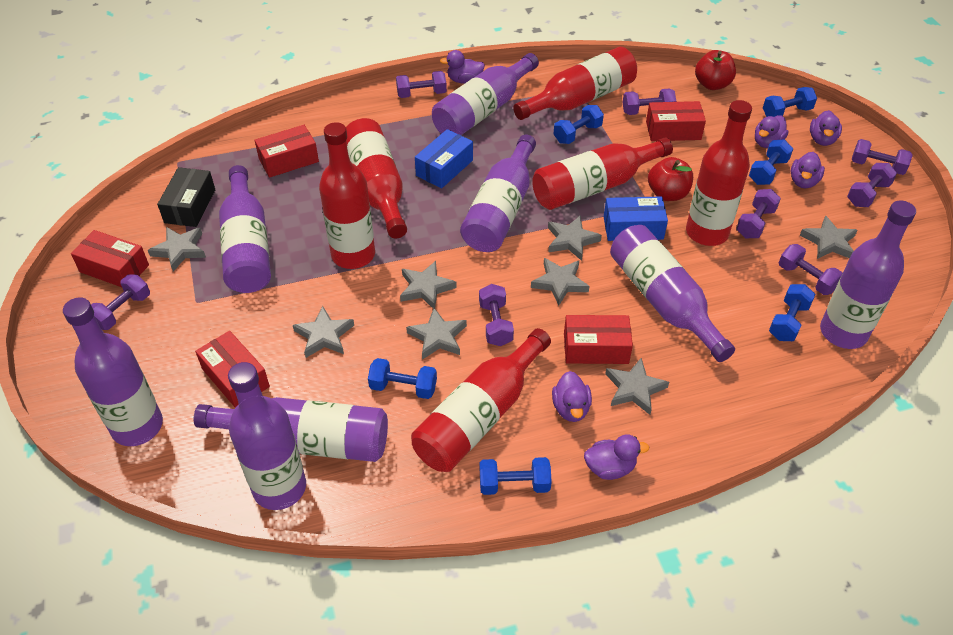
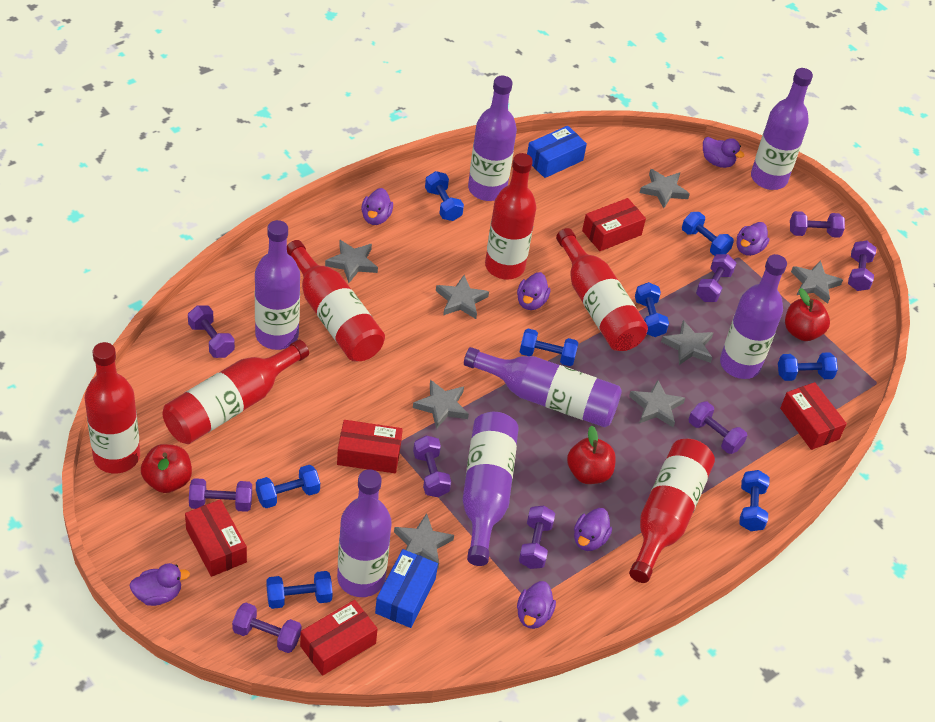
black box: 1 -> 0
blue dumbbell: 6 -> 8
purple bottle: 8 -> 7
purple duck: 6 -> 7
purple dumbbell: 8 -> 9
red apple: 2 -> 3

